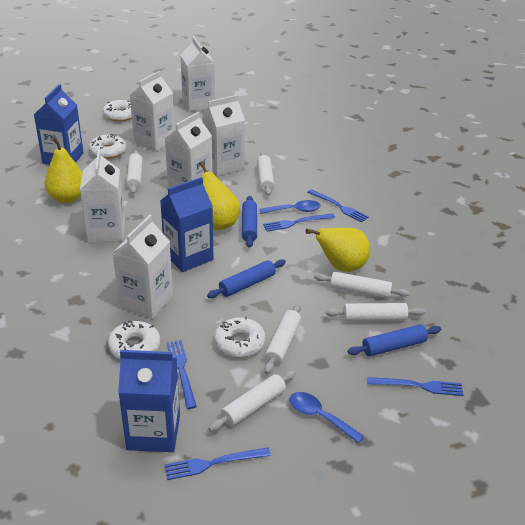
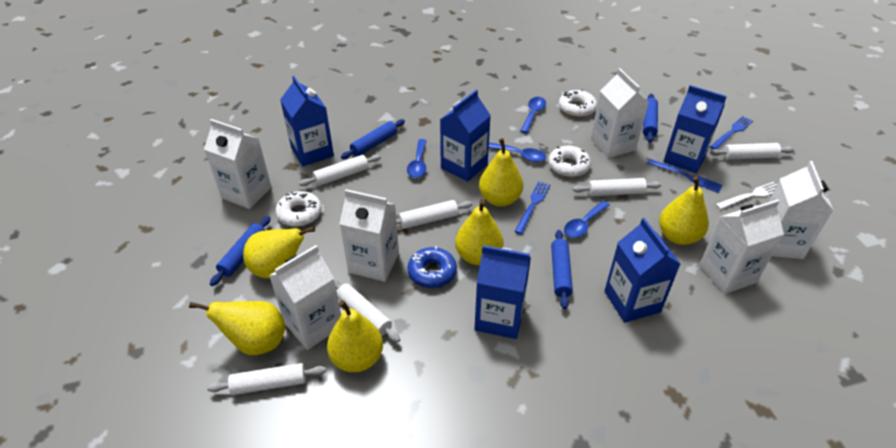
blue carton: 3 -> 5
blue donut: 0 -> 1
blue fork: 5 -> 3
blue rolling pin: 3 -> 4
blue spoon: 2 -> 4
white donut: 4 -> 3
white fork: 0 -> 1
yellow pear: 3 -> 6

